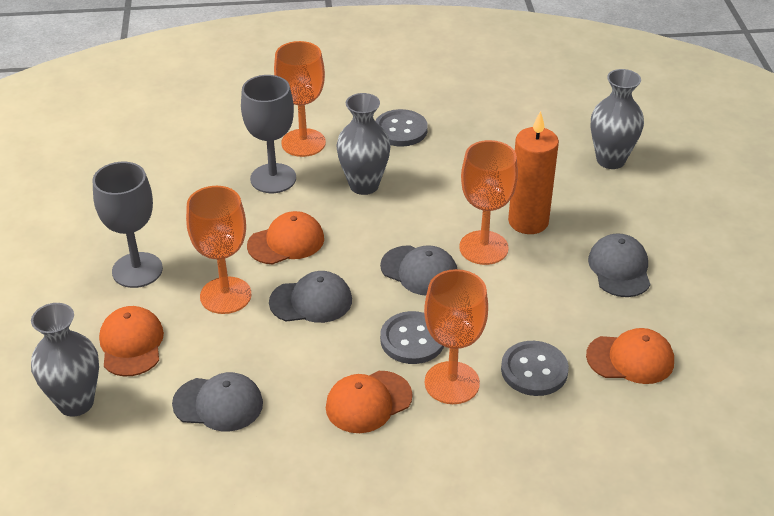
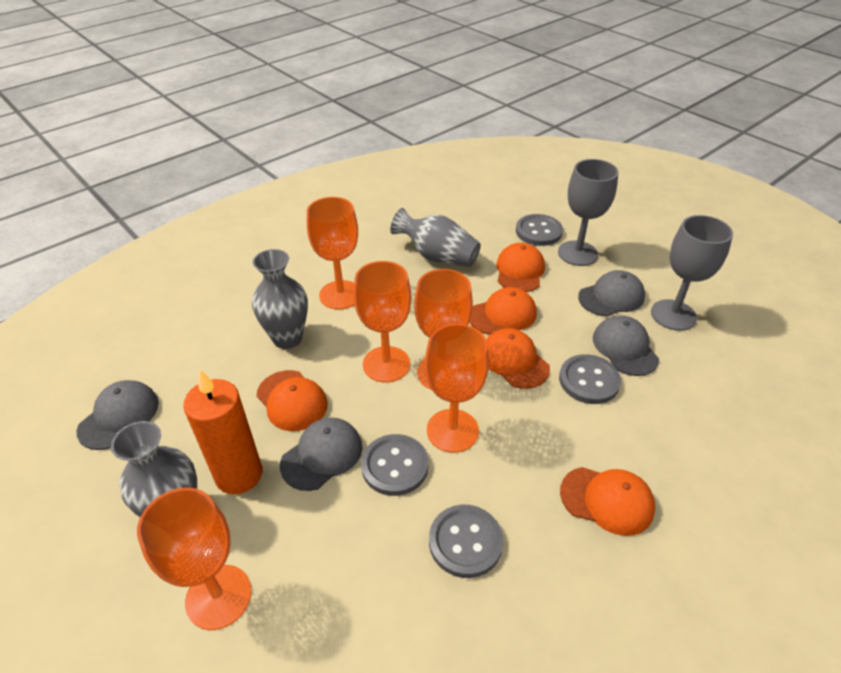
grey button: 3 -> 4
orange cap: 4 -> 5
orange goblet: 4 -> 5

